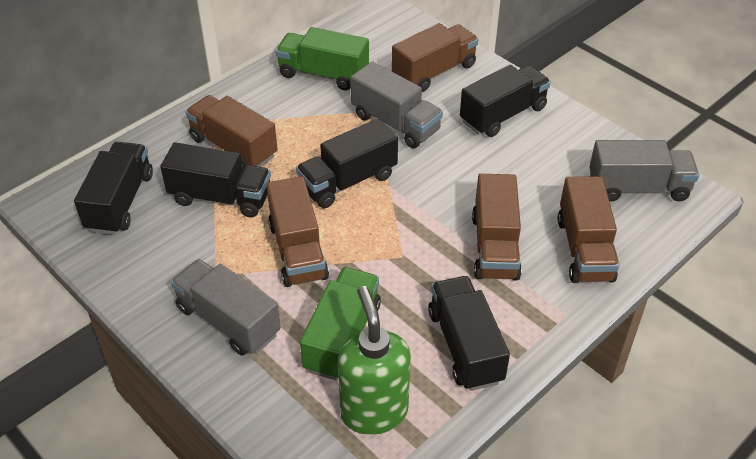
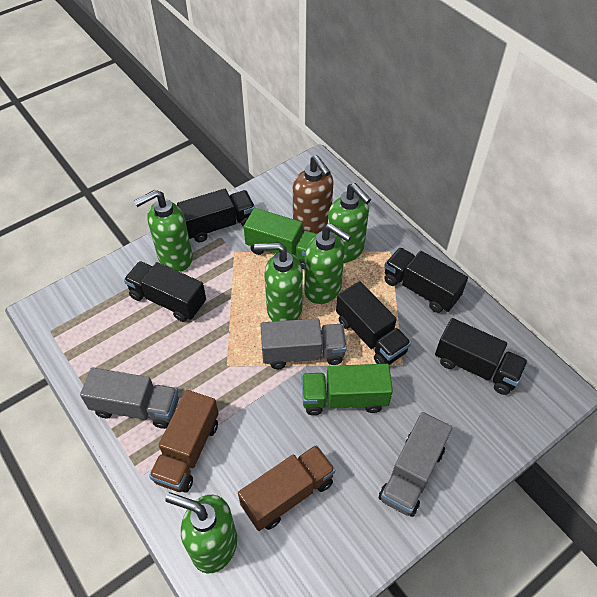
brown soap dispenser: 0 -> 1
brown truck: 5 -> 2
green soap dispenser: 1 -> 5

